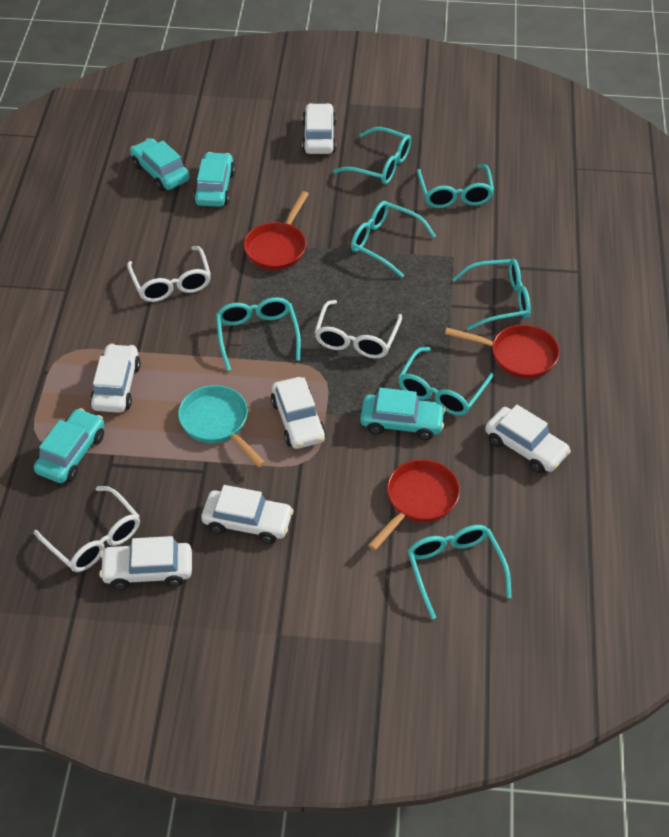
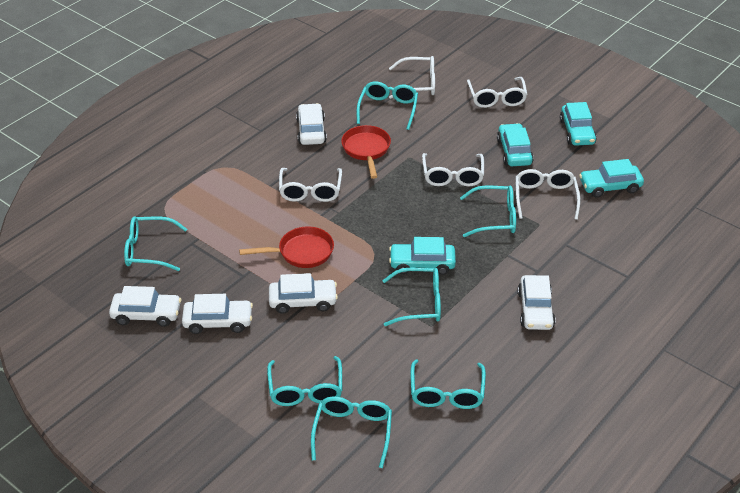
red pan: 3 -> 2
turquoise pan: 1 -> 0
white car: 6 -> 5
white glasses: 3 -> 5

